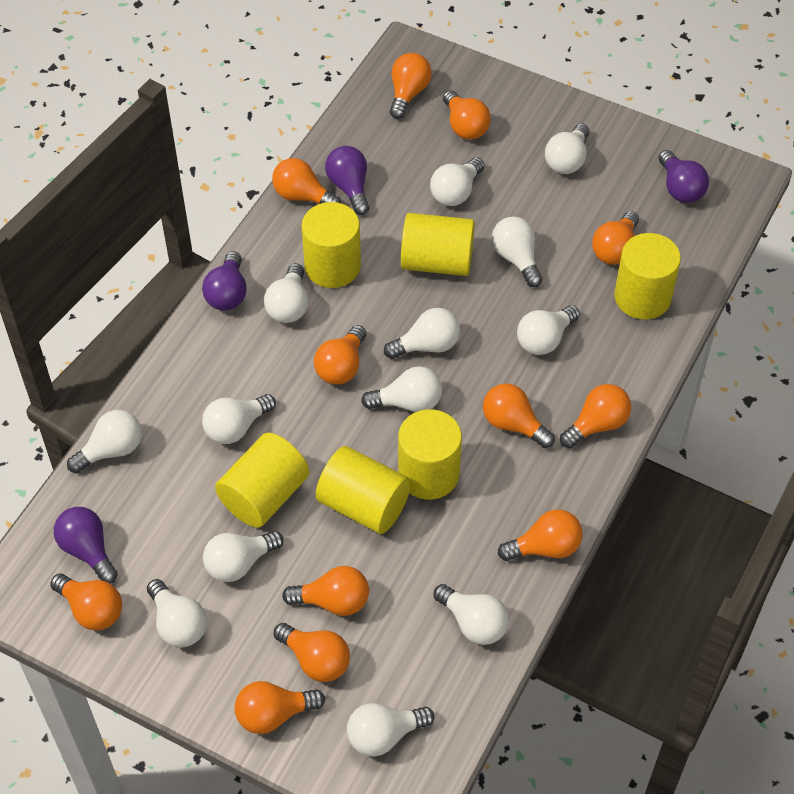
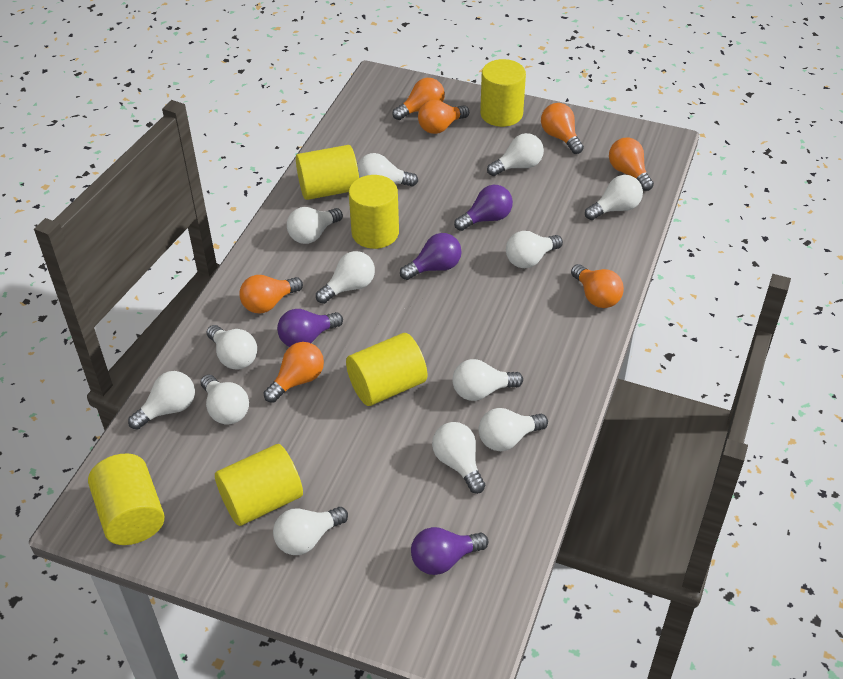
orange light bulb: 12 -> 7

